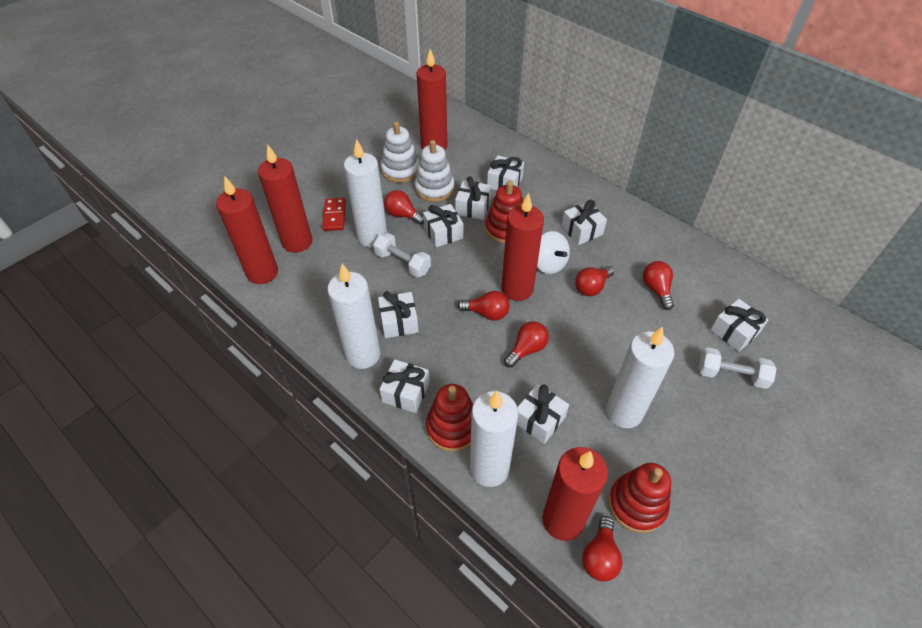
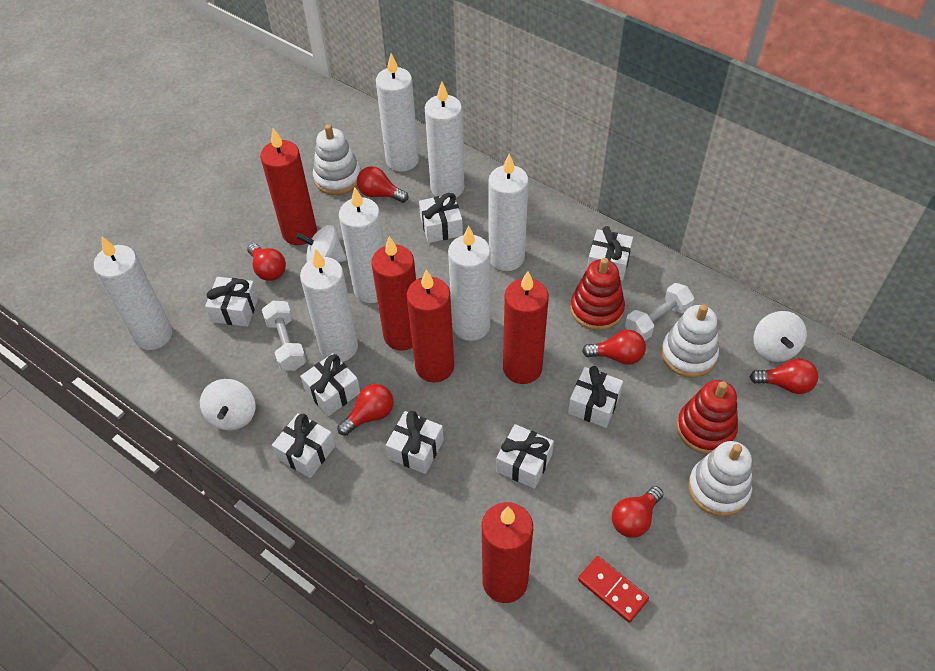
red stacking toy: 3 -> 2
white candle: 4 -> 7
white spinning top: 1 -> 3
white stacking toy: 2 -> 3

